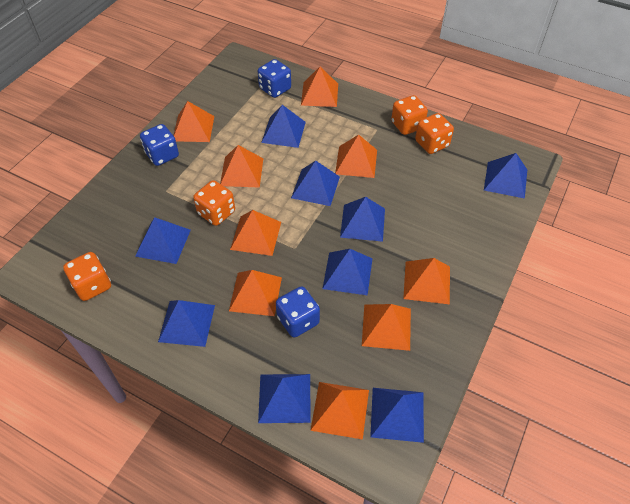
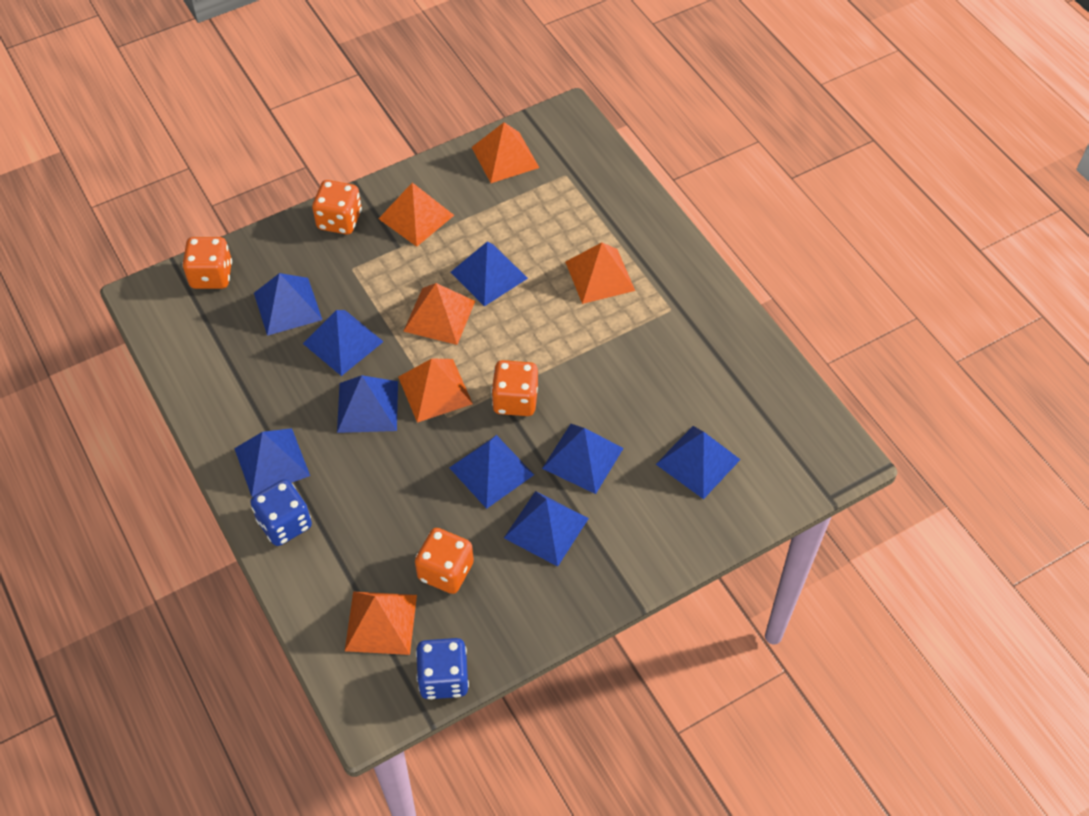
blue dice: 3 -> 2
orange pyramid: 9 -> 6

